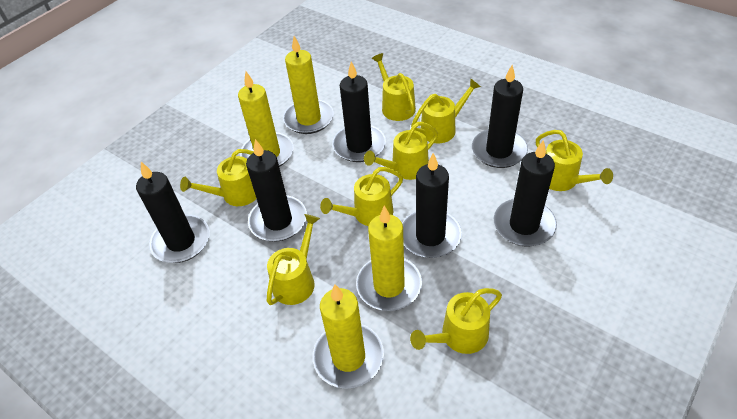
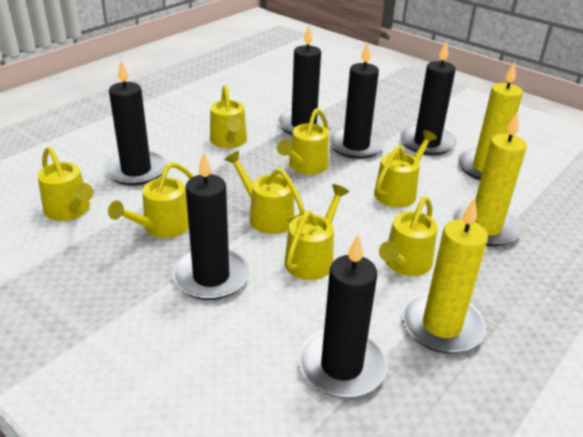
yellow candle: 4 -> 3

